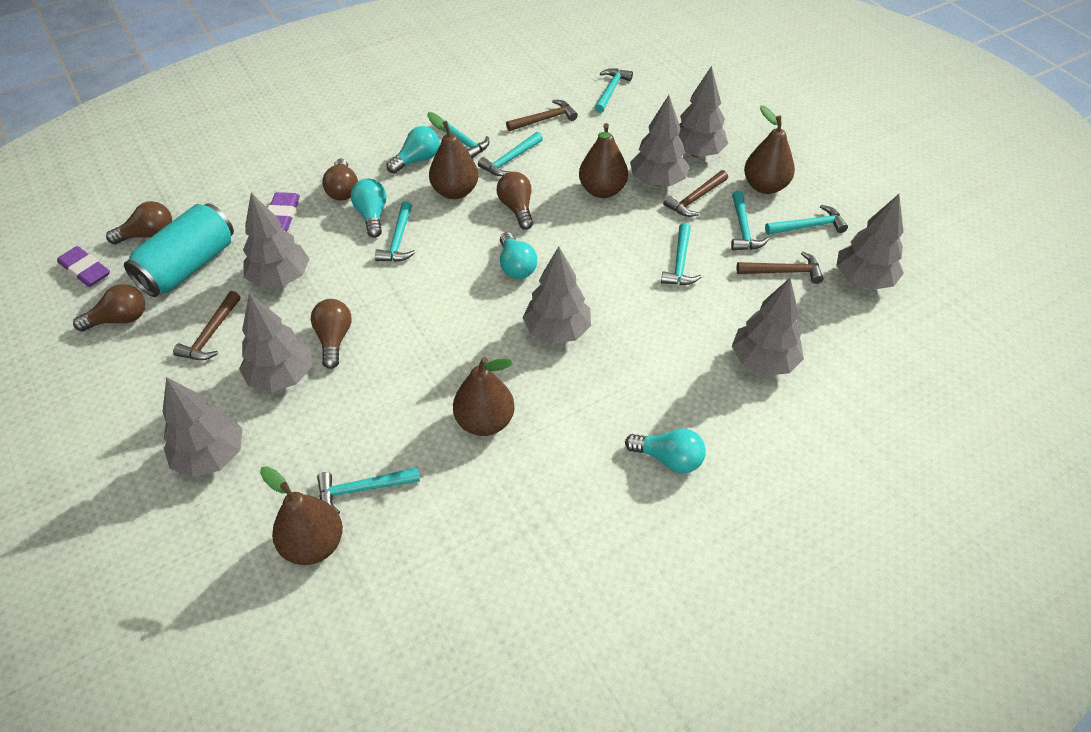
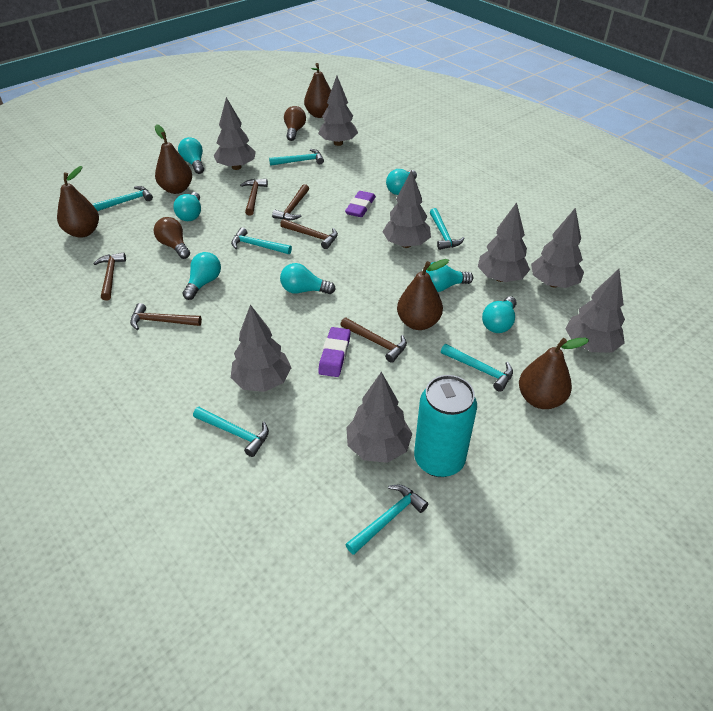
brown hammer: 4 -> 6
brown light bulb: 5 -> 2
turquoise hammer: 8 -> 7
turquoise light bulb: 4 -> 7

